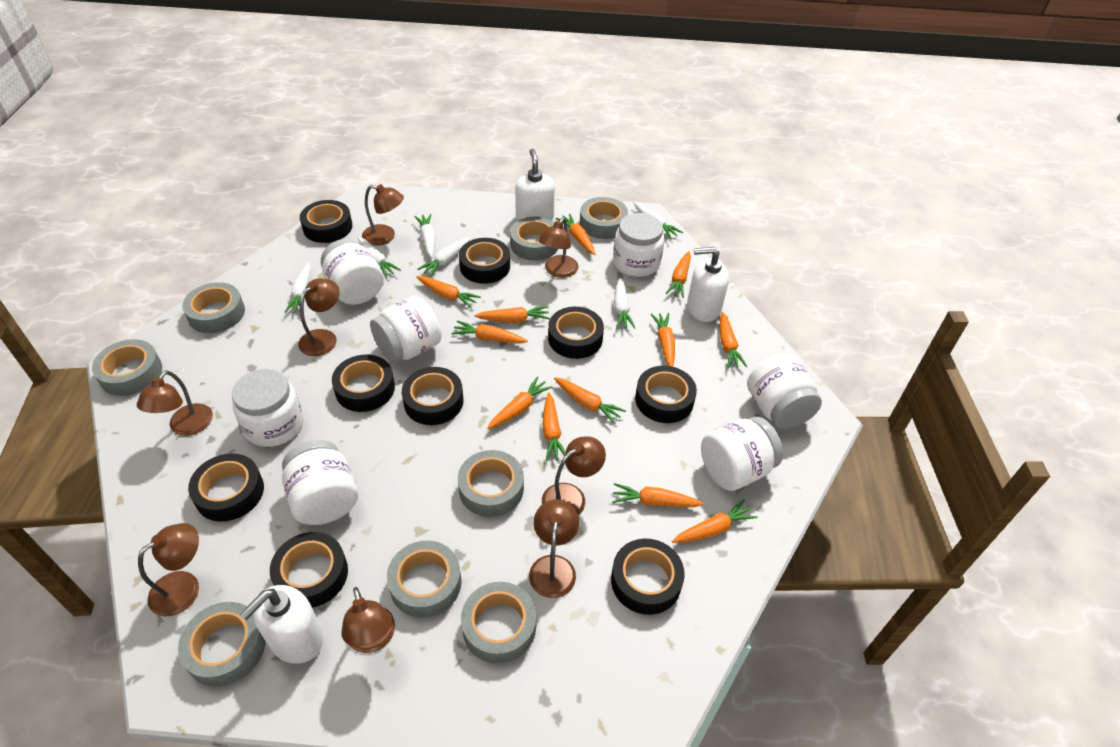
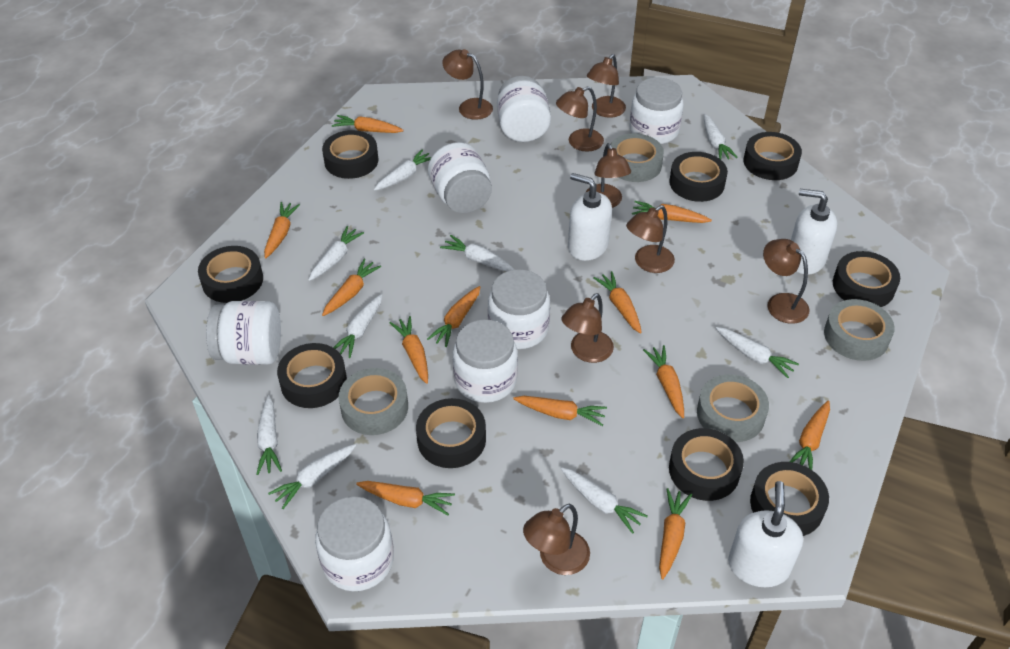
grey tape: 8 -> 4
white carrot: 6 -> 9

